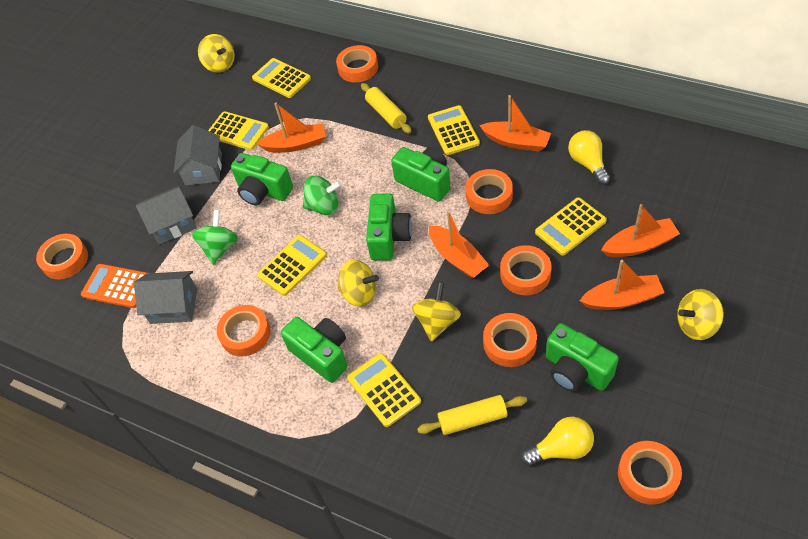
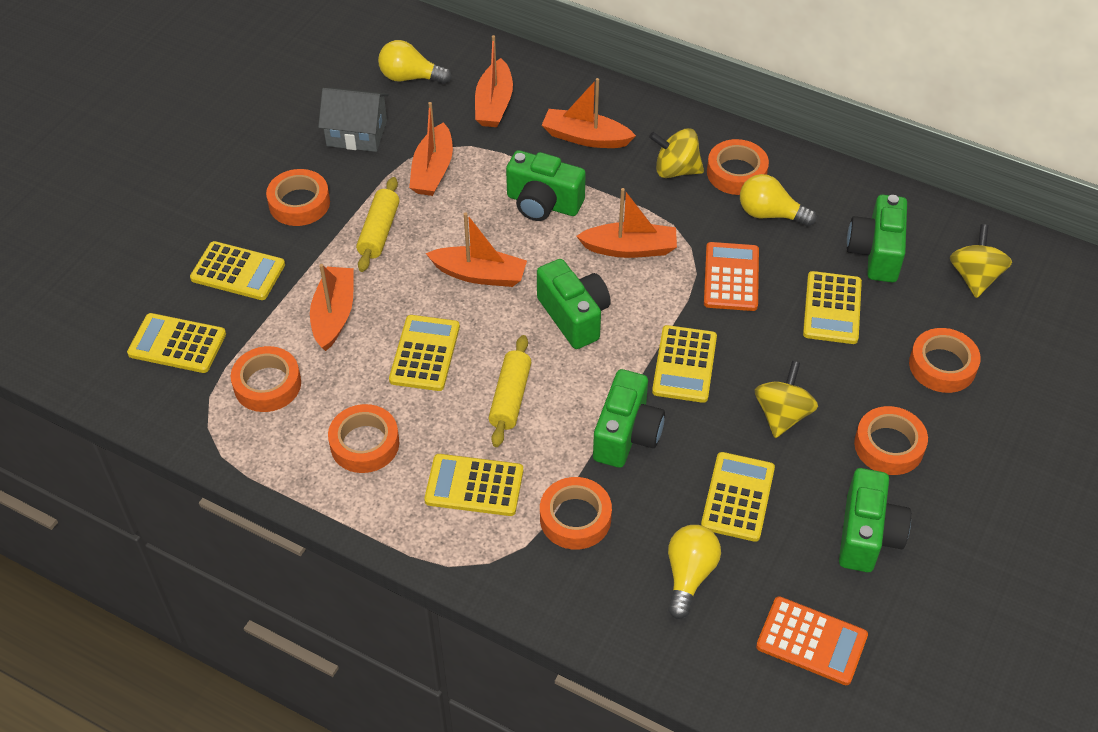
green spinning top: 2 -> 0
grey house: 3 -> 1
orange boat: 5 -> 6
orange calculator: 1 -> 2
yellow calculator: 6 -> 7
yellow light bulb: 2 -> 3
yellow spinning top: 4 -> 3

